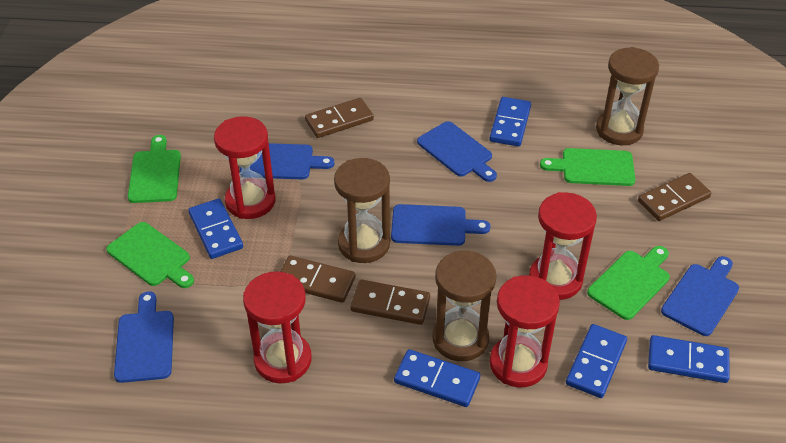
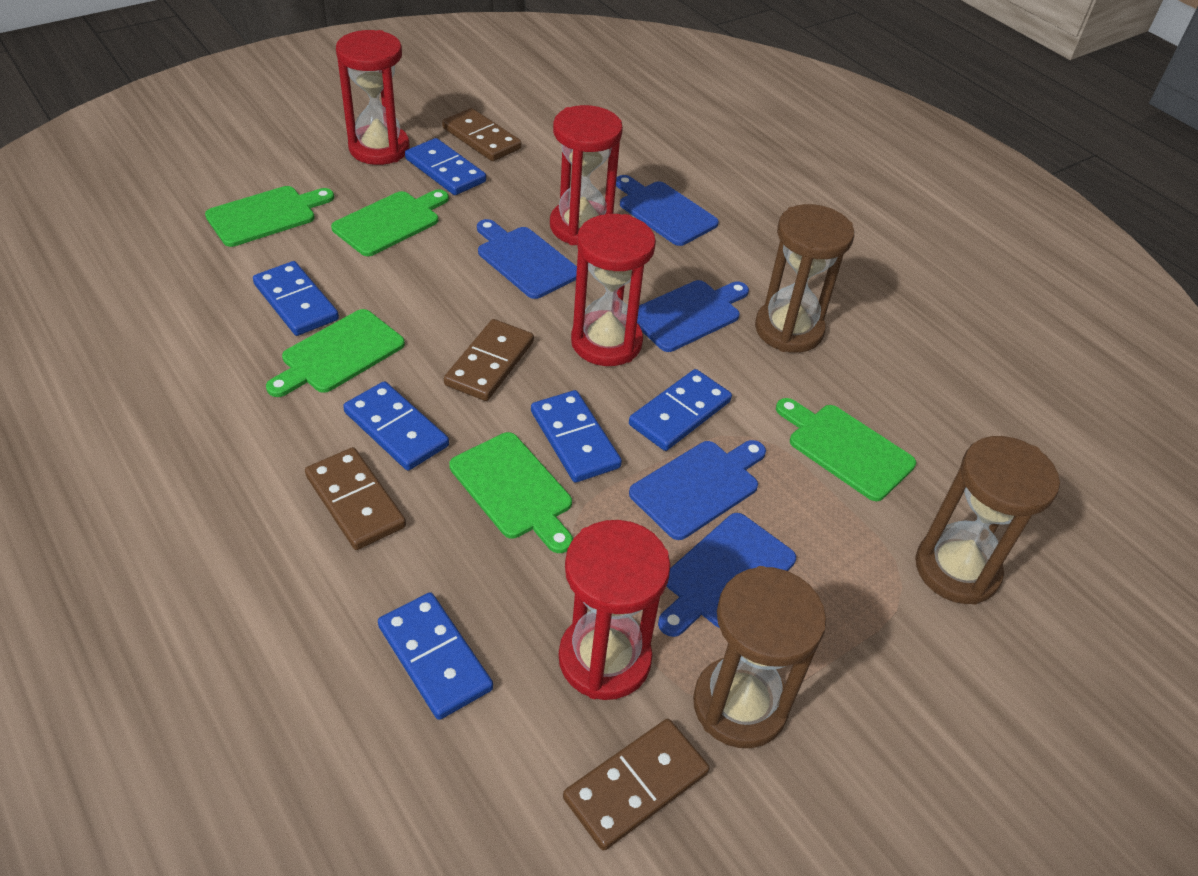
blue domino: 5 -> 6
green cutting board: 4 -> 5

